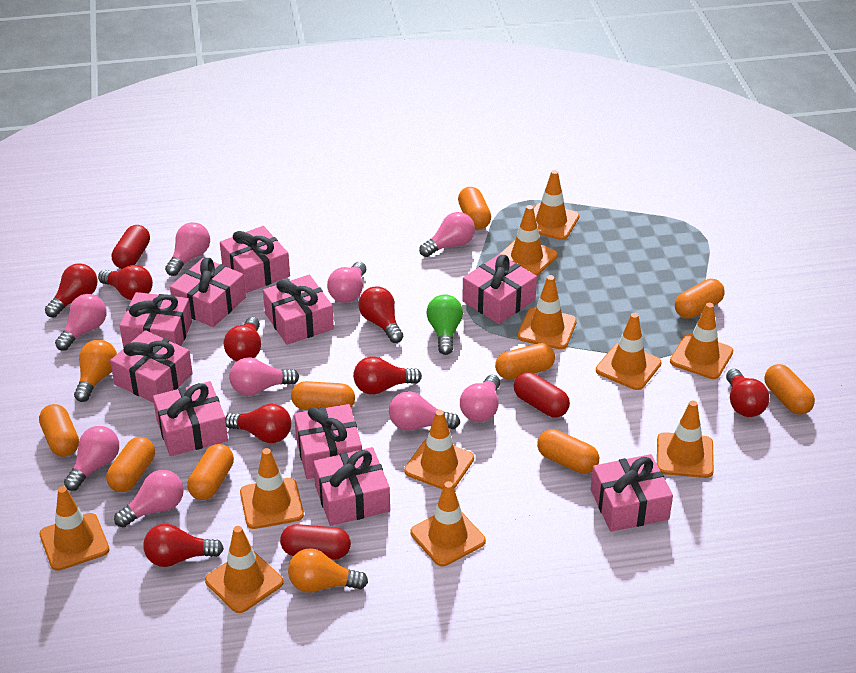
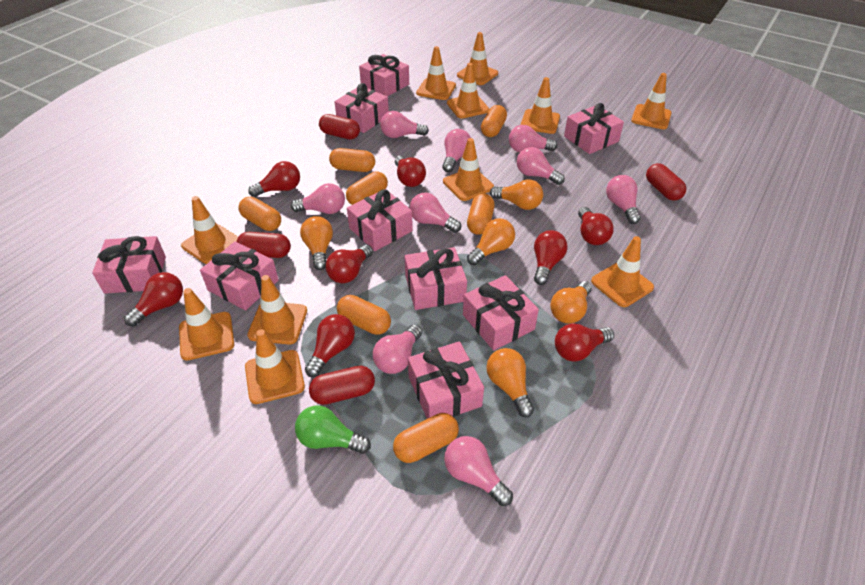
orange capsule: 9 -> 7
orange light bulb: 2 -> 5
pink gift: 10 -> 9
red capsule: 3 -> 4

